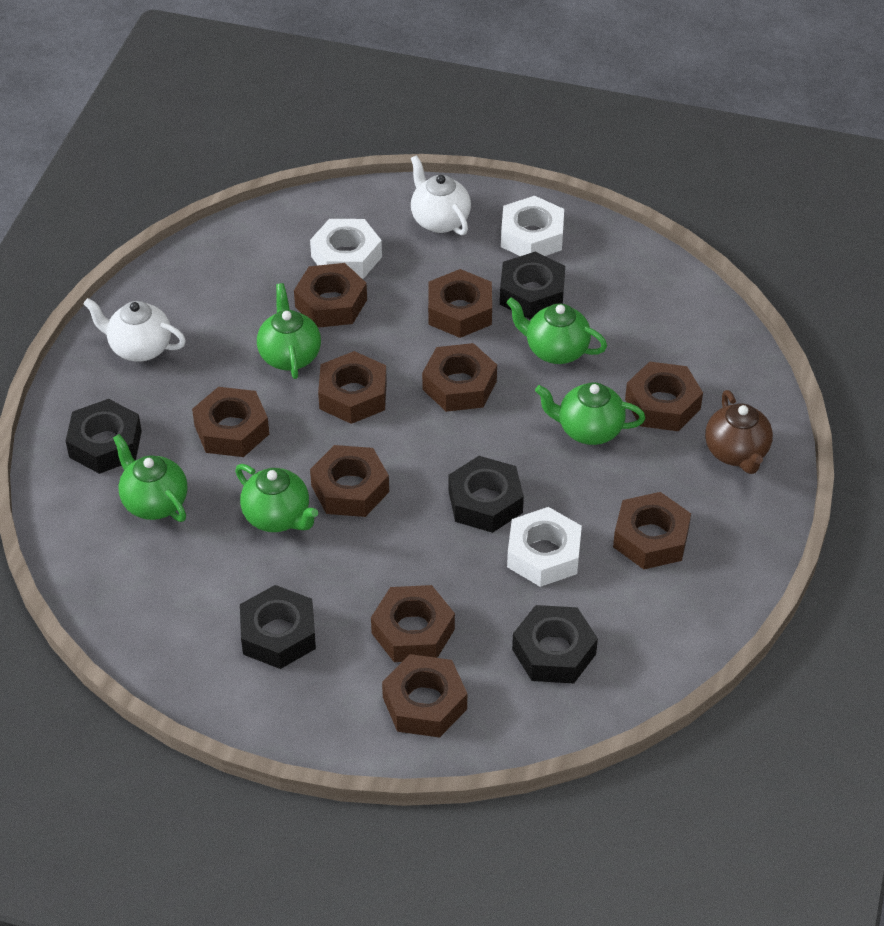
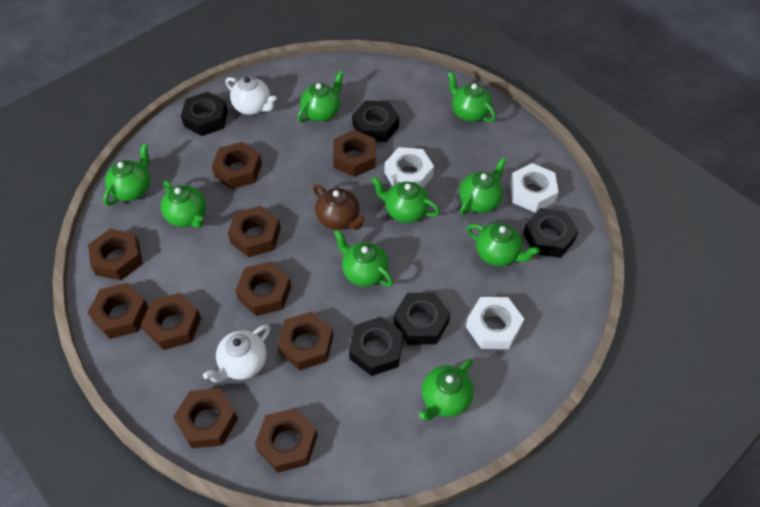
green teapot: 5 -> 9

